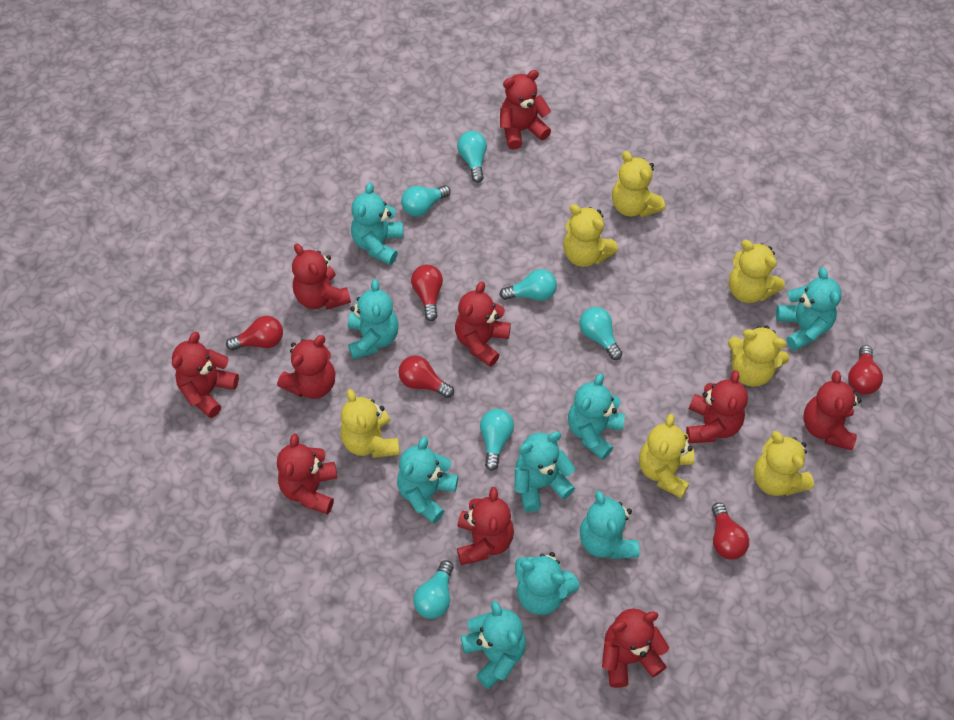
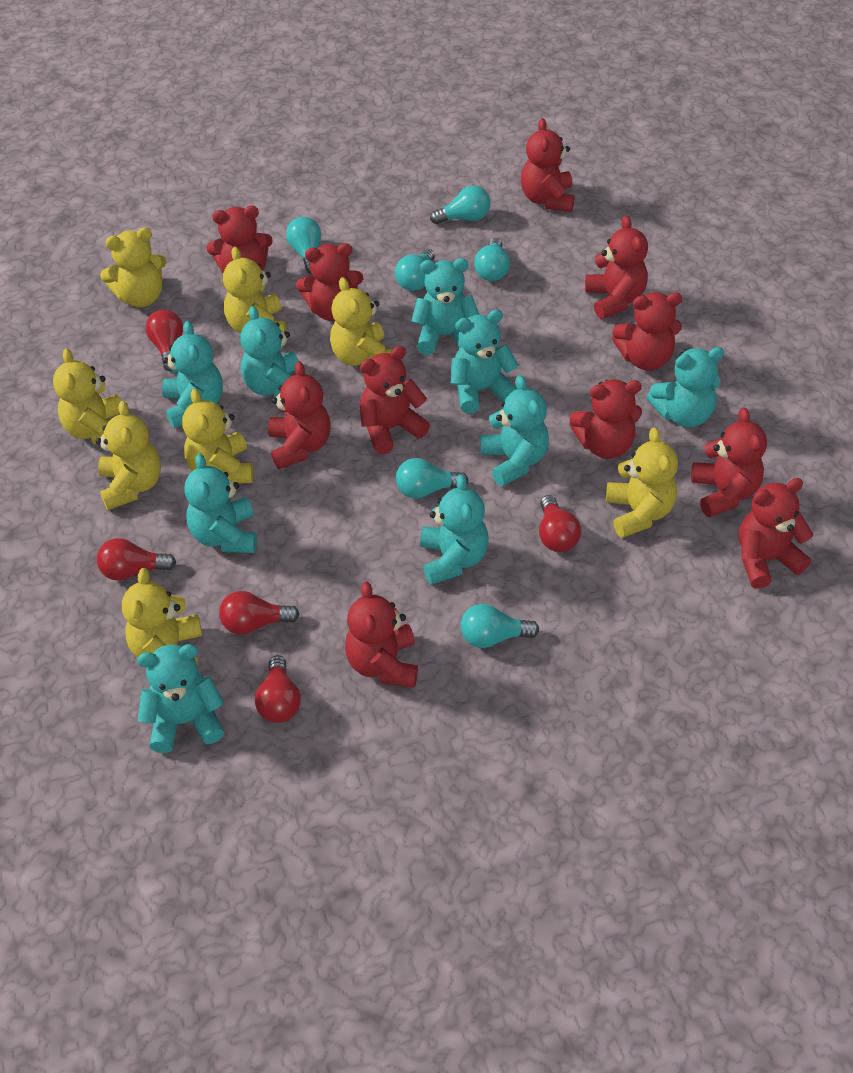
red teddy bear: 10 -> 11
yellow teddy bear: 7 -> 8

